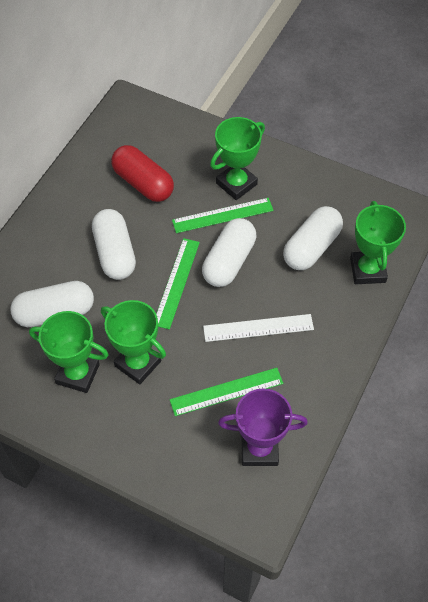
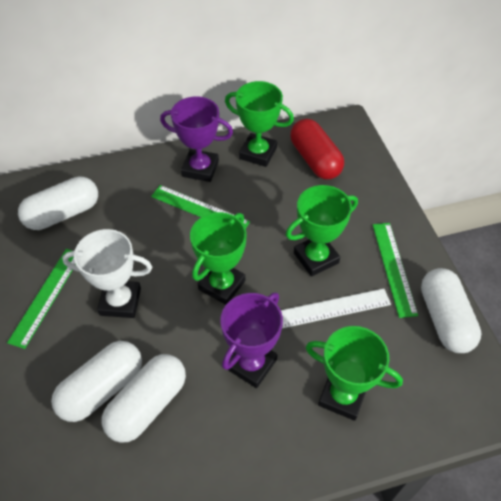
purple trophy: 1 -> 2
white trophy: 0 -> 1

